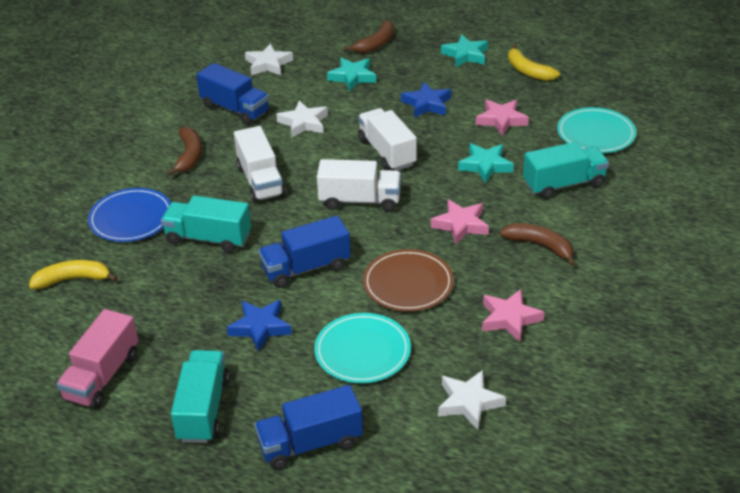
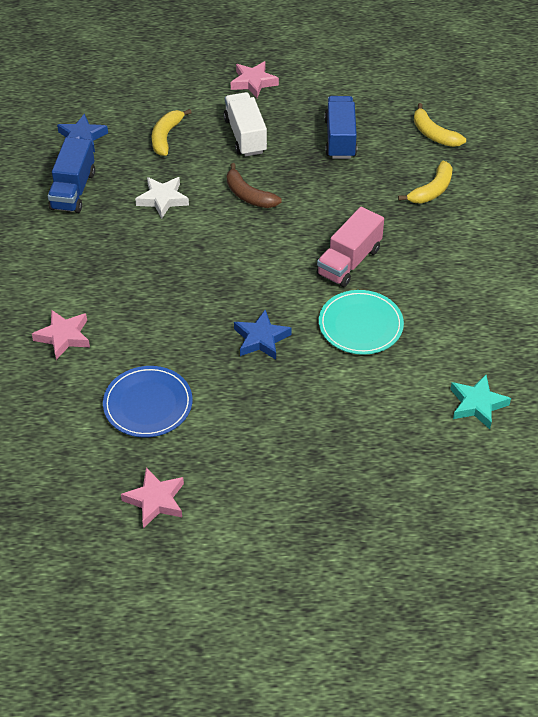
blue truck: 3 -> 2
brown banana: 3 -> 1
brown plate: 1 -> 0
turquoise plate: 2 -> 1
turquoise star: 3 -> 1
turquoise truck: 3 -> 0
white star: 3 -> 1
white truck: 3 -> 1
yellow banana: 2 -> 3

